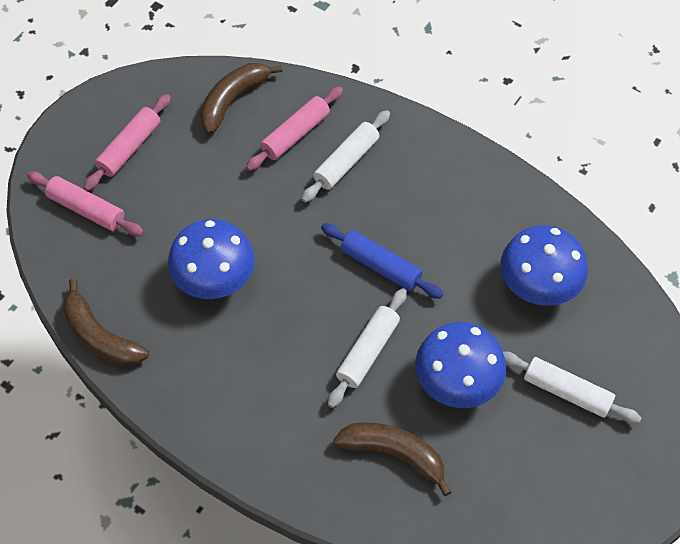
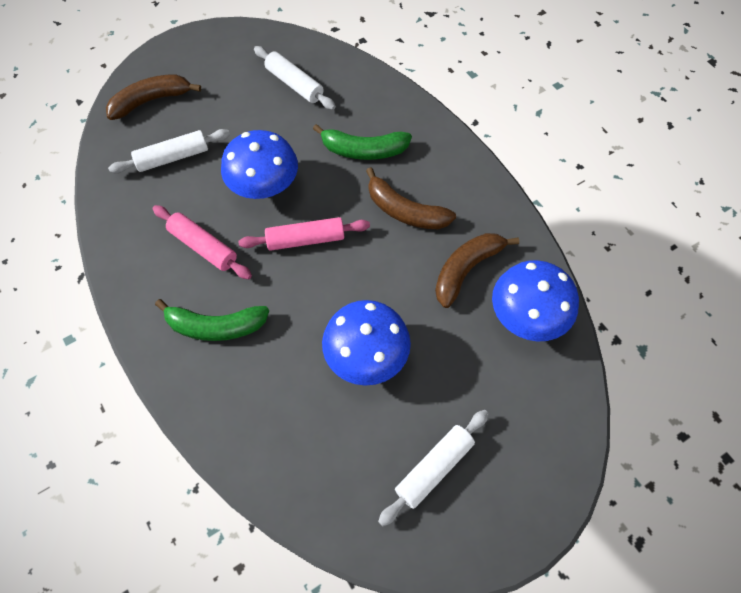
blue rolling pin: 1 -> 0
green banana: 0 -> 2
pink rolling pin: 3 -> 2

